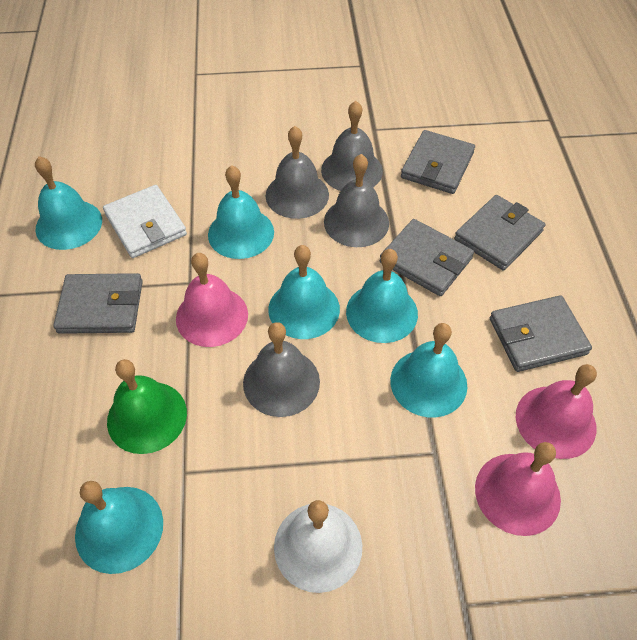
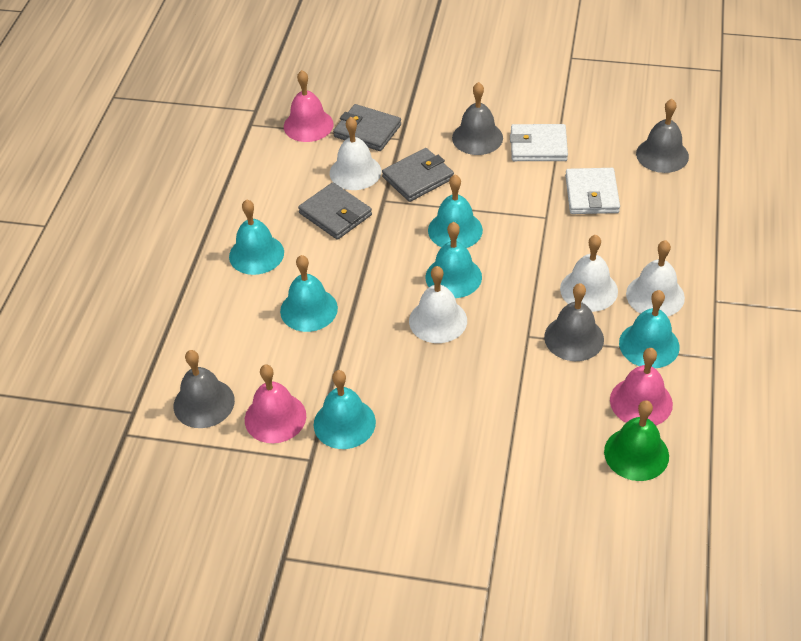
grey wallet: 5 -> 3
white bell: 1 -> 4
white wallet: 1 -> 2

